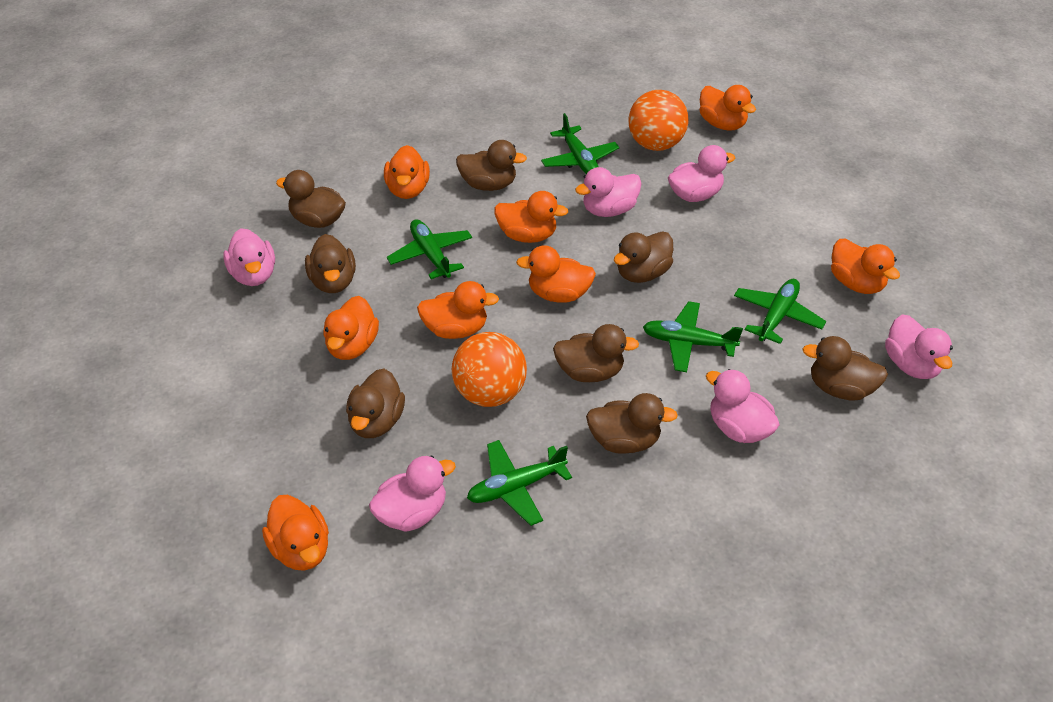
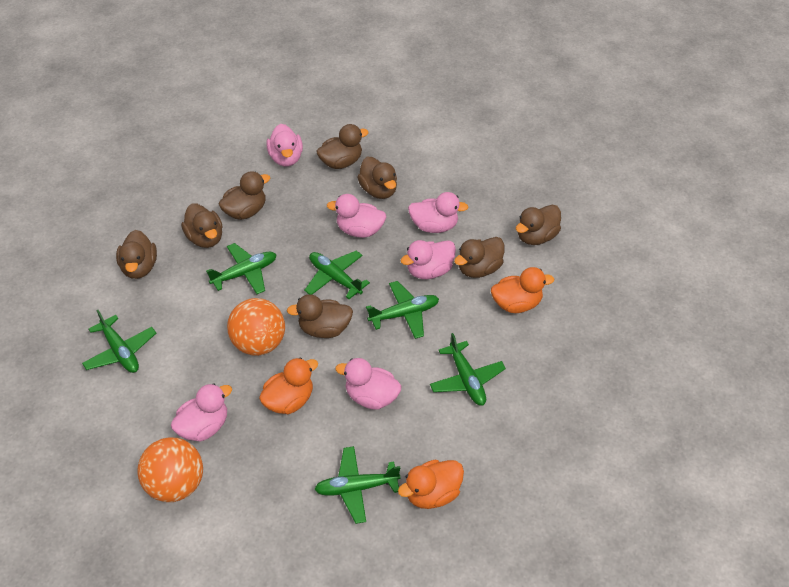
green plane: 5 -> 6
orange duck: 8 -> 3

